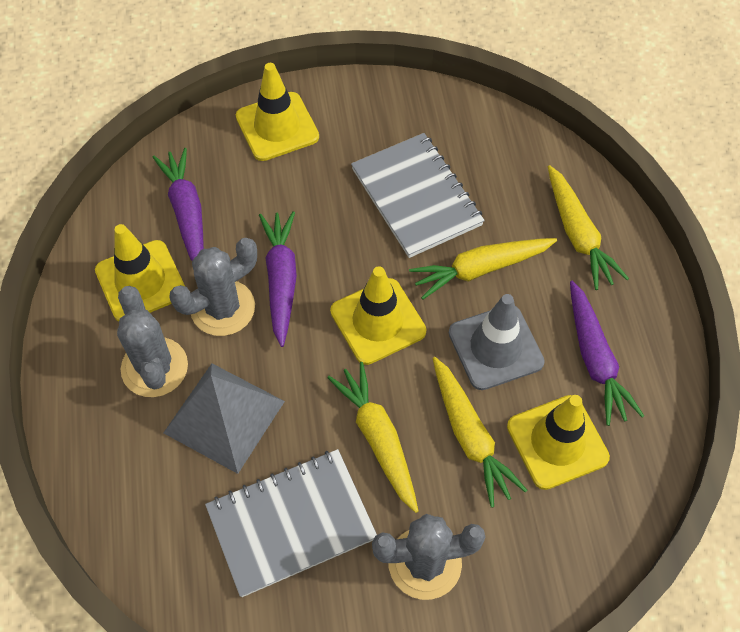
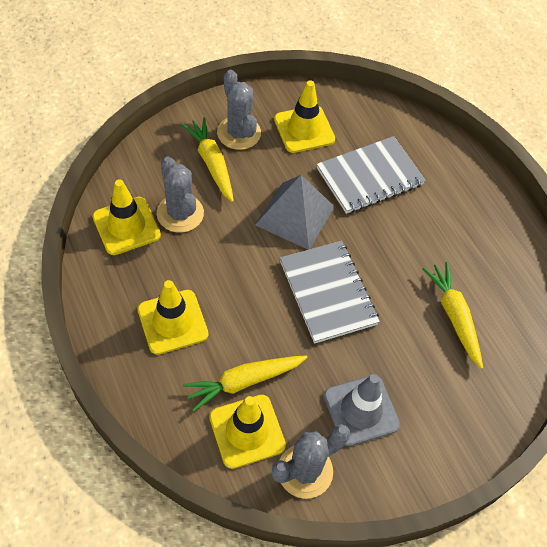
purple carrot: 3 -> 0
yellow carrot: 4 -> 3

